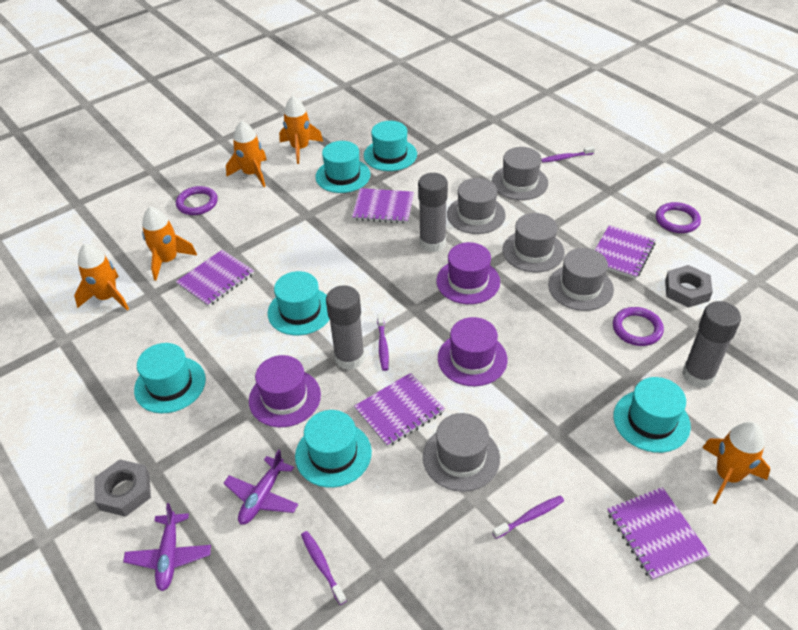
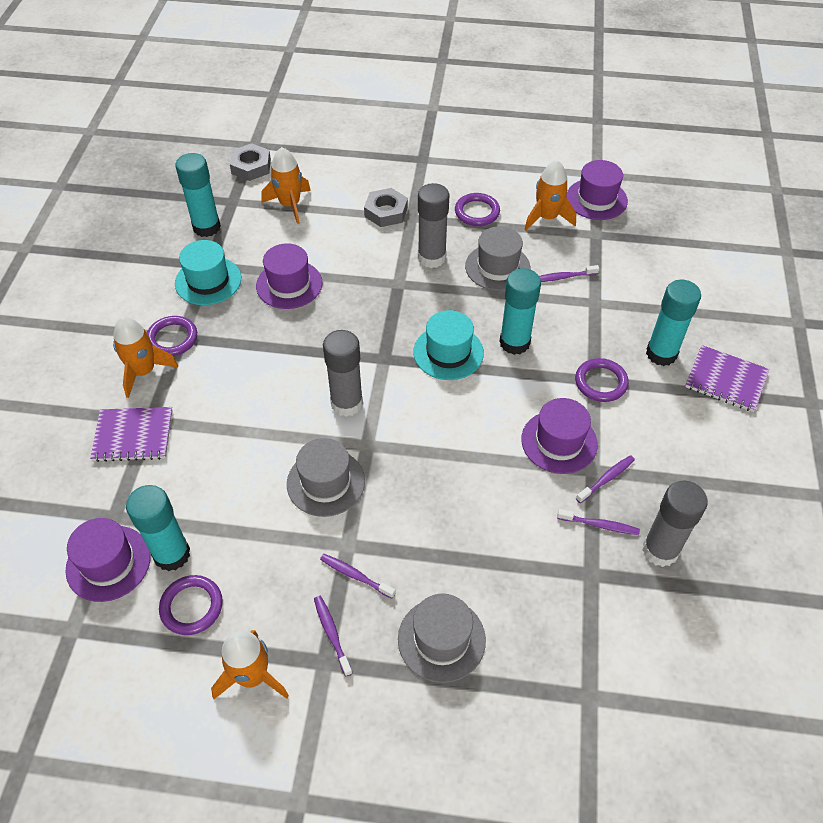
grey hat: 5 -> 3
orange rocket: 5 -> 4
purple hat: 3 -> 4
purple notebook: 5 -> 2
purple plane: 2 -> 0
purple ring: 3 -> 4
purple toothbrush: 4 -> 5
turquoise glue stick: 0 -> 4
turquoise hat: 6 -> 2

